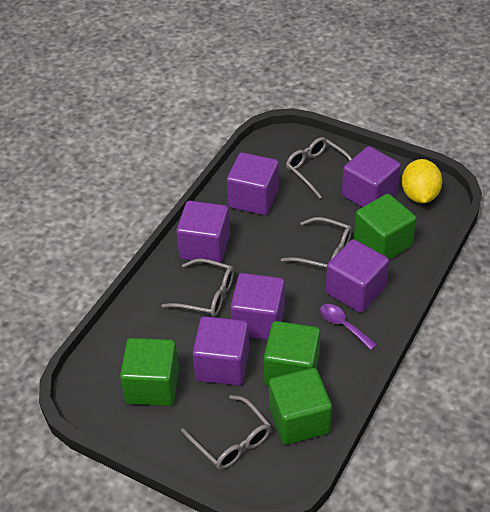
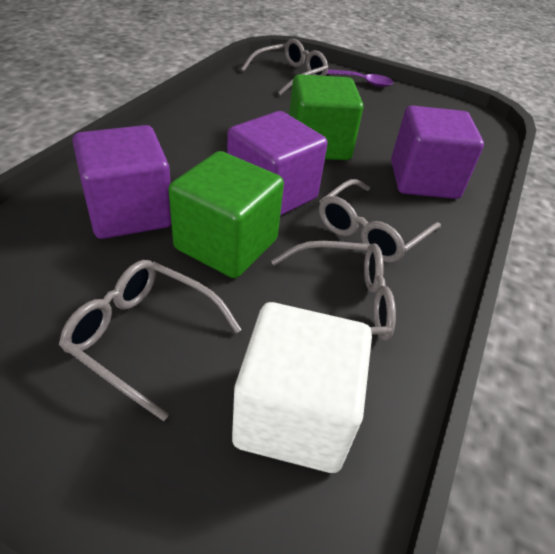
green cube: 4 -> 2
purple cube: 6 -> 3
white cube: 0 -> 1
yellow lemon: 1 -> 0

